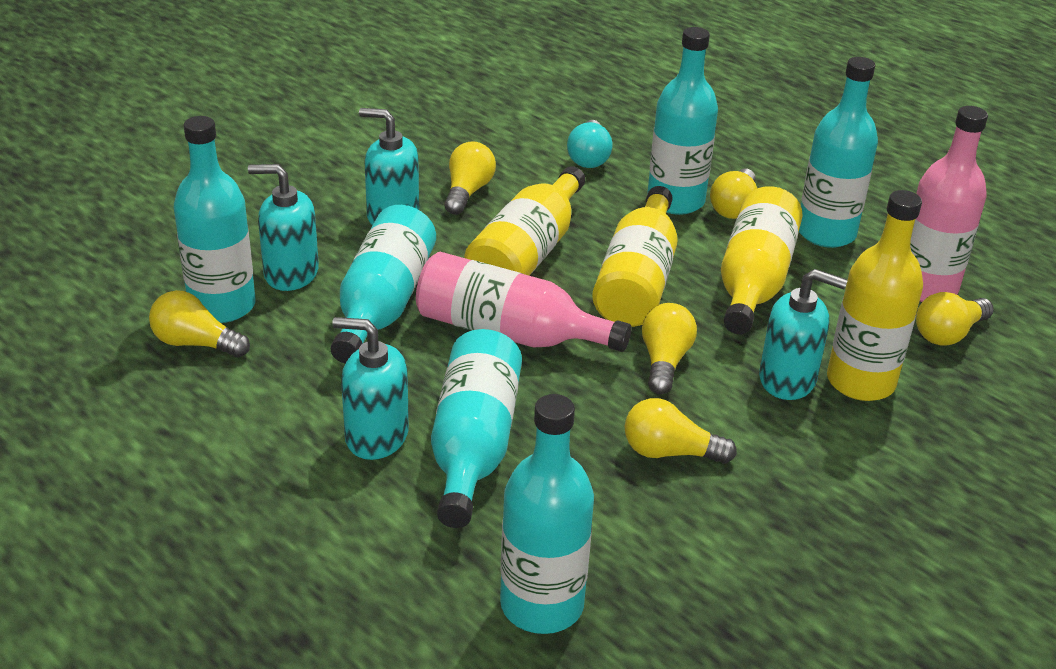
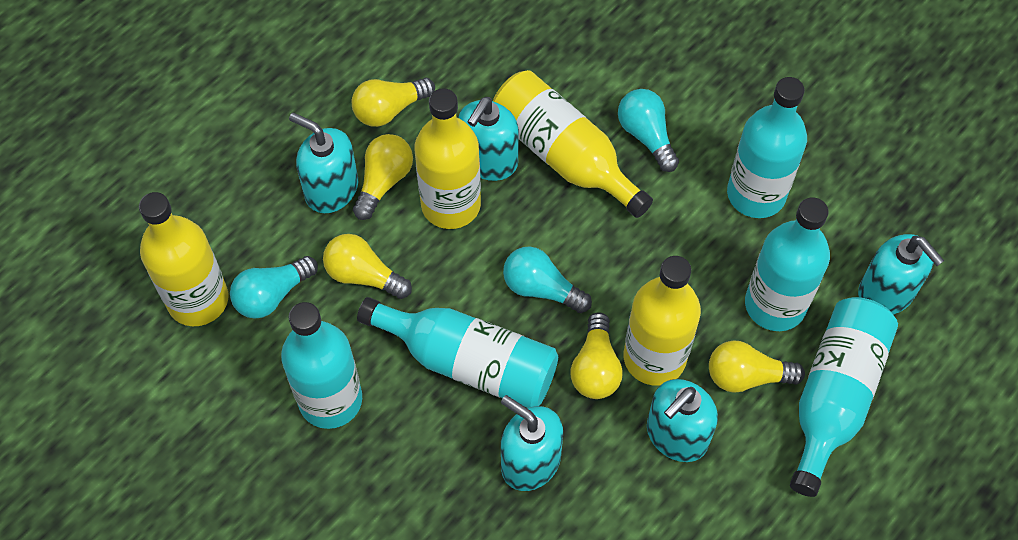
pink bottle: 2 -> 0
turquoise bottle: 6 -> 5
turquoise light bulb: 1 -> 3
turquoise soap dispenser: 4 -> 5
yellow light bulb: 6 -> 5

